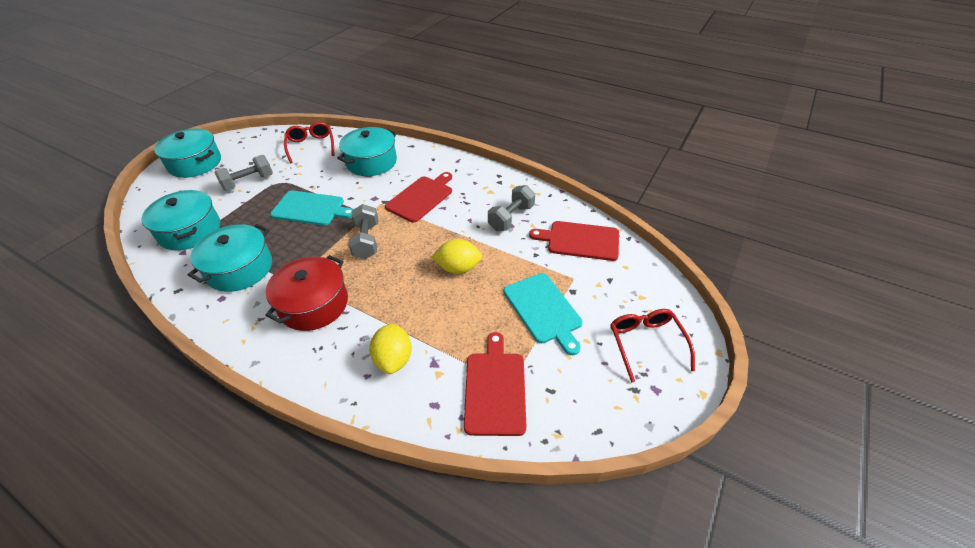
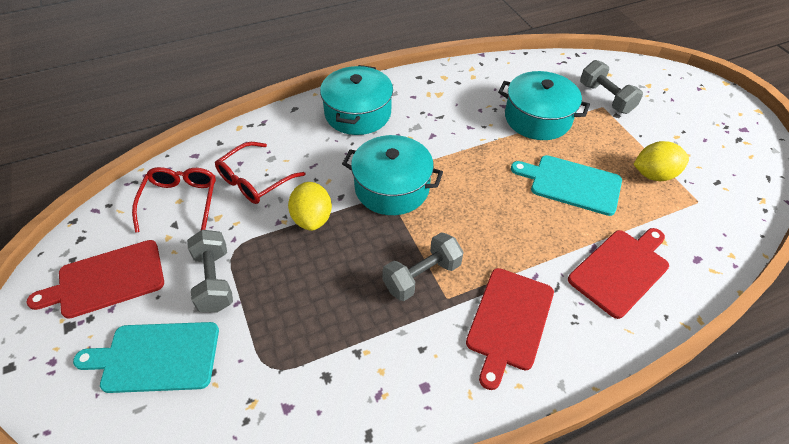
red pot: 1 -> 0
turquoise pot: 4 -> 3

